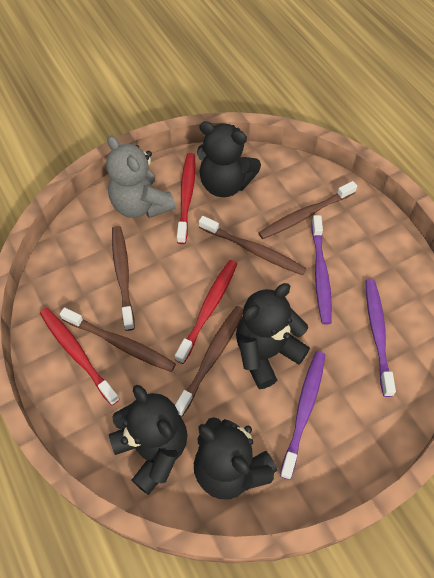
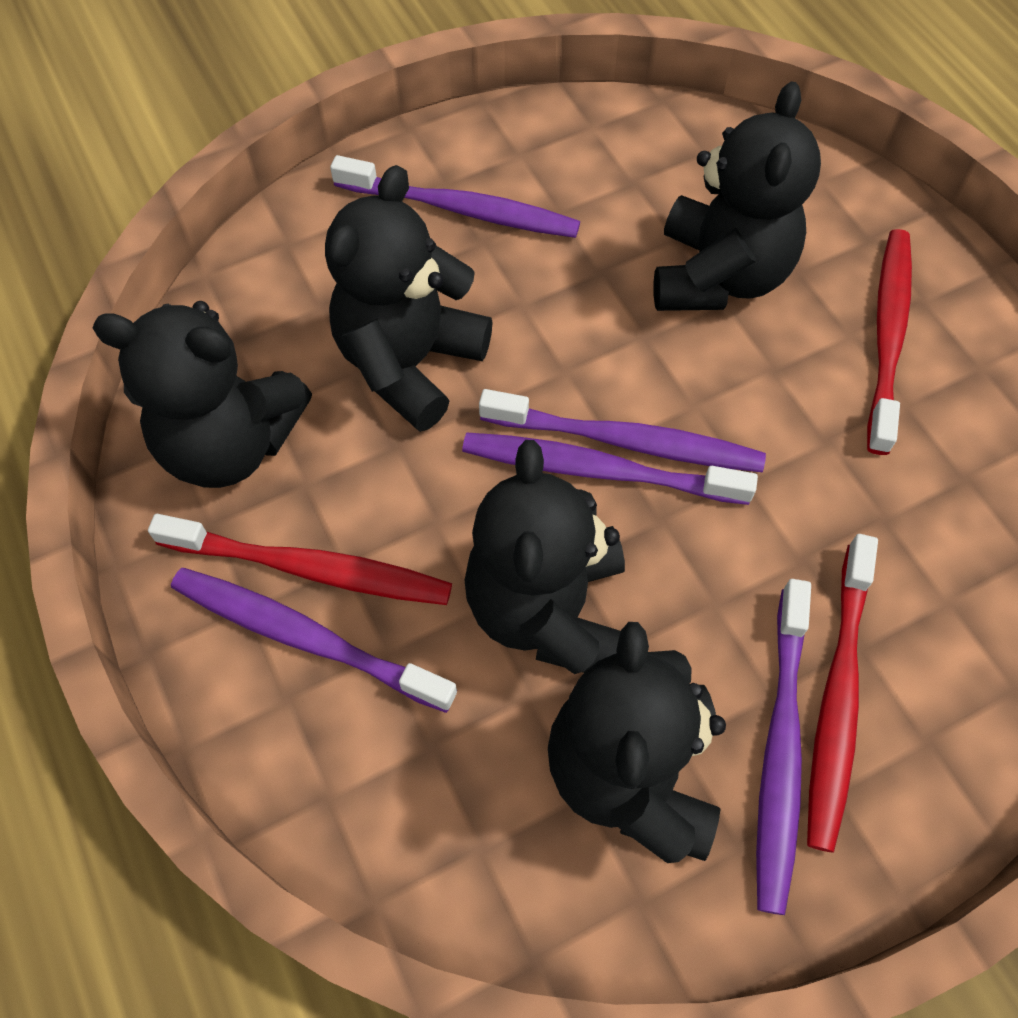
black teddy bear: 4 -> 5
brown toothbrush: 5 -> 0
grey teddy bear: 1 -> 0
purple toothbrush: 3 -> 5

